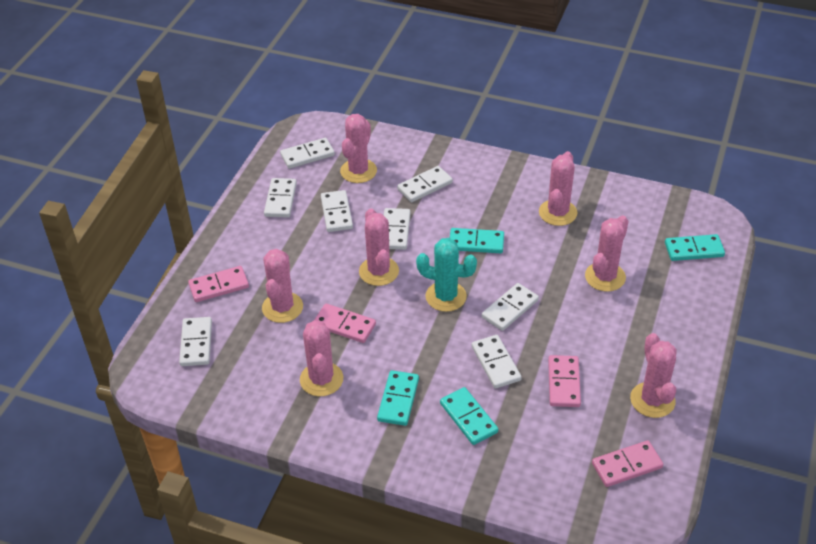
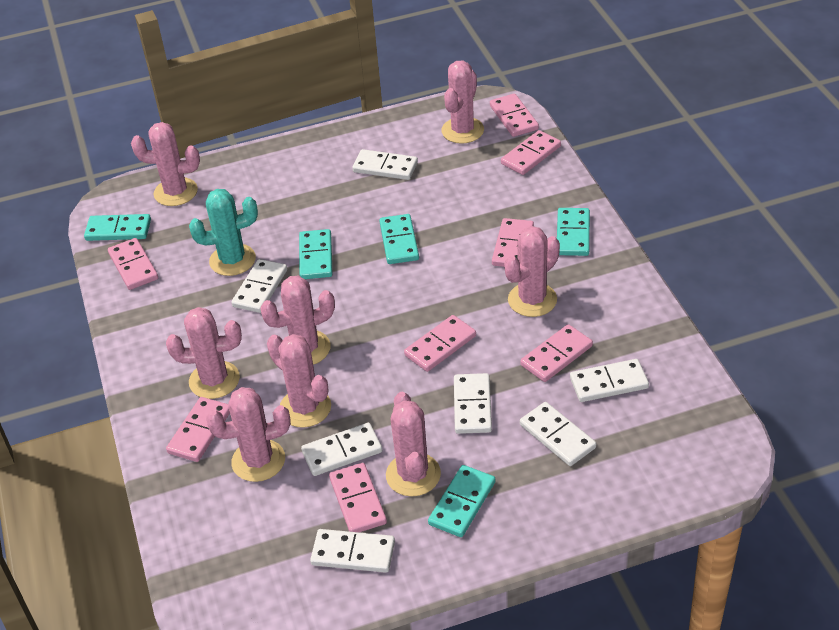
pink cactus: 7 -> 8
pink domino: 4 -> 8
turquoise domino: 4 -> 5
white domino: 8 -> 7

